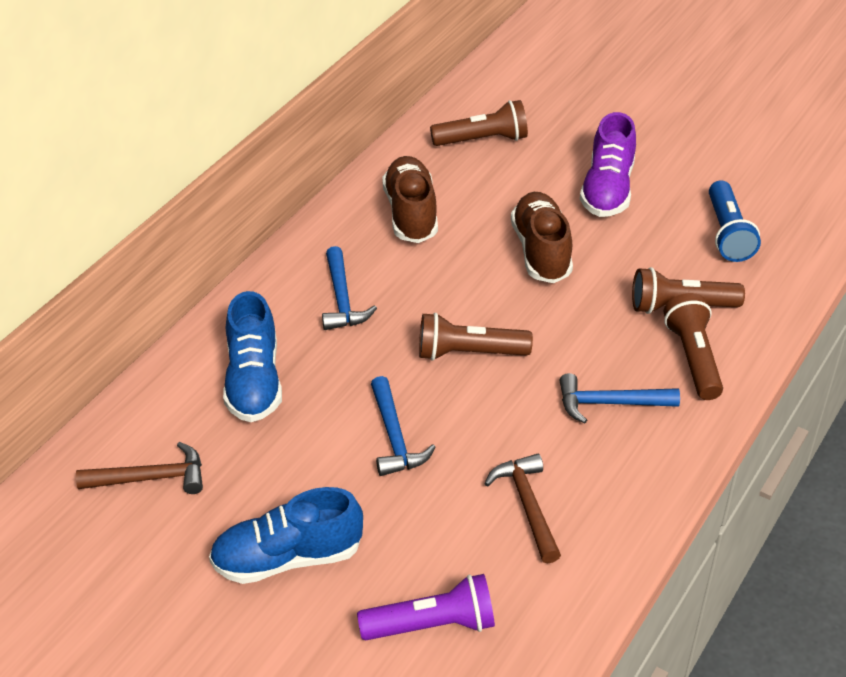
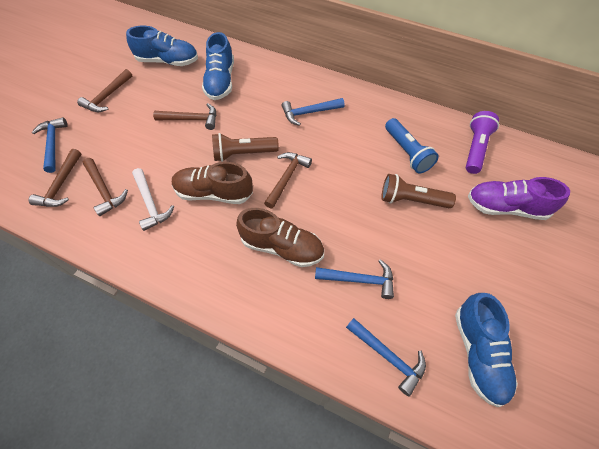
blue hammer: 3 -> 4
blue shoe: 2 -> 3
brown flashlight: 4 -> 2
brown hammer: 2 -> 5
white hammer: 0 -> 1

